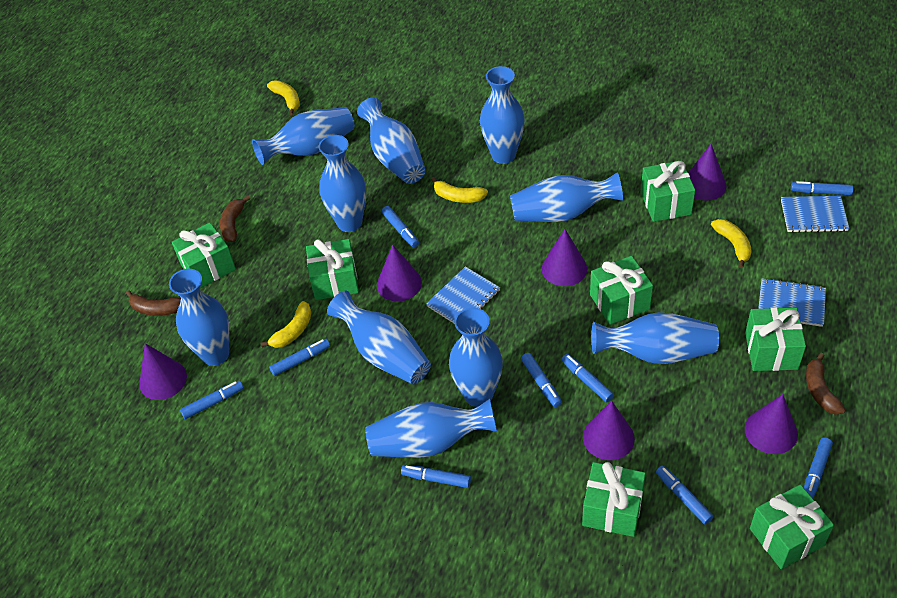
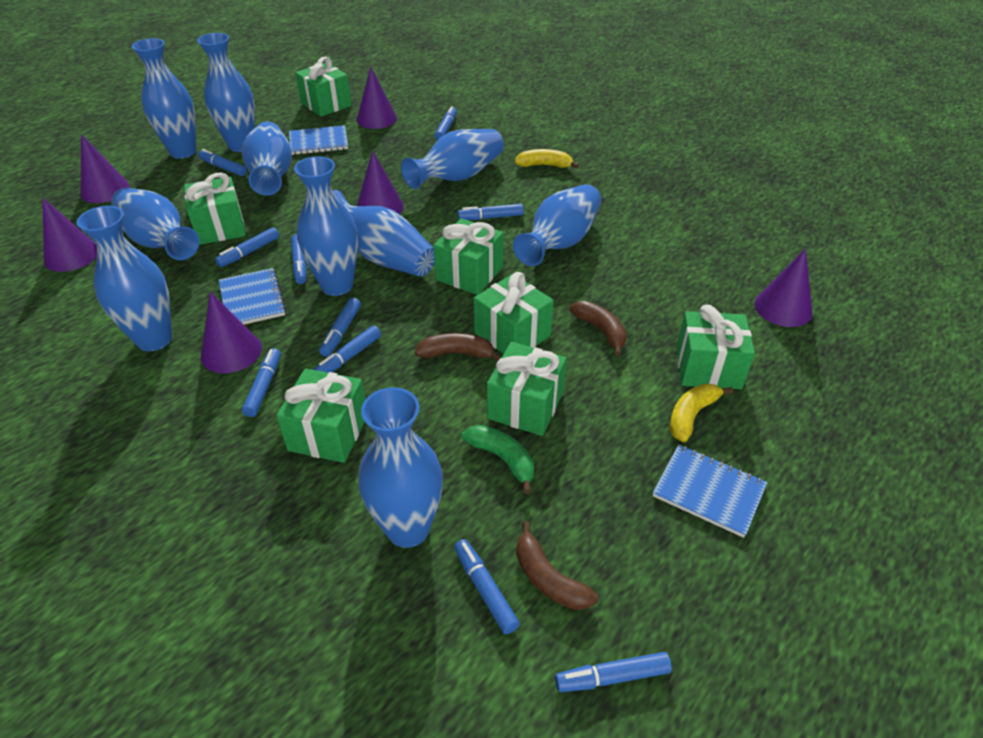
blue marker: 9 -> 10
green banana: 0 -> 1
yellow banana: 4 -> 2

